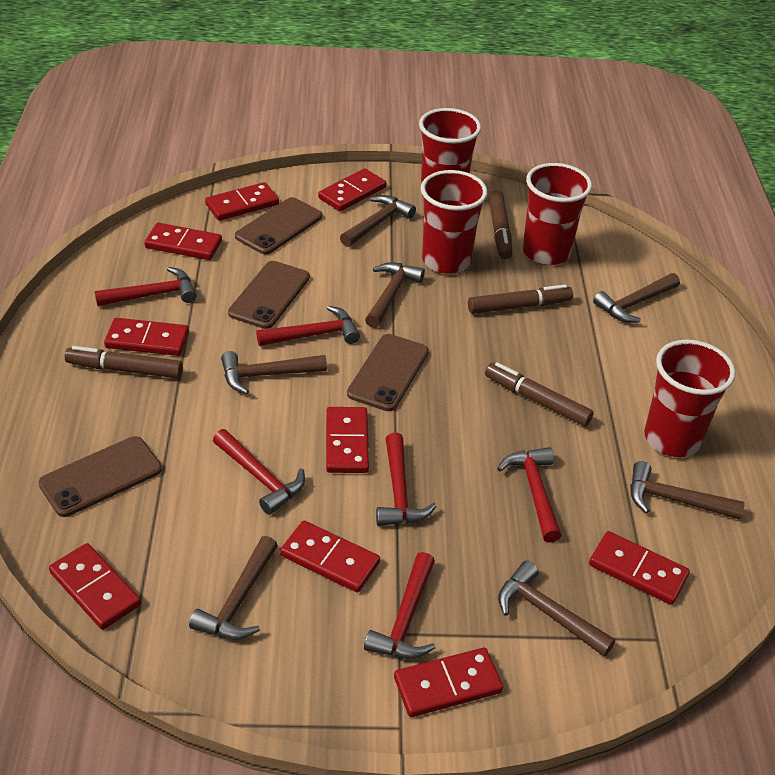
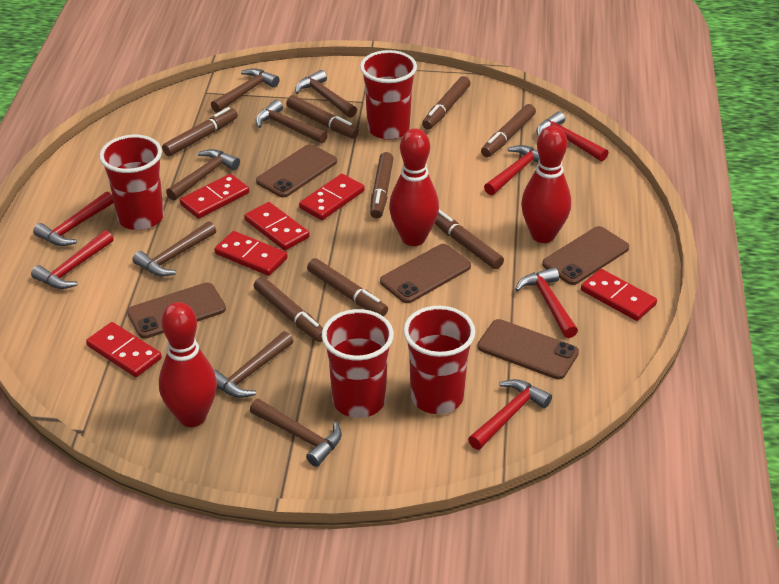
brown marker: 4 -> 8
brown phone: 4 -> 5
red bowling pin: 0 -> 3
red domino: 9 -> 6

